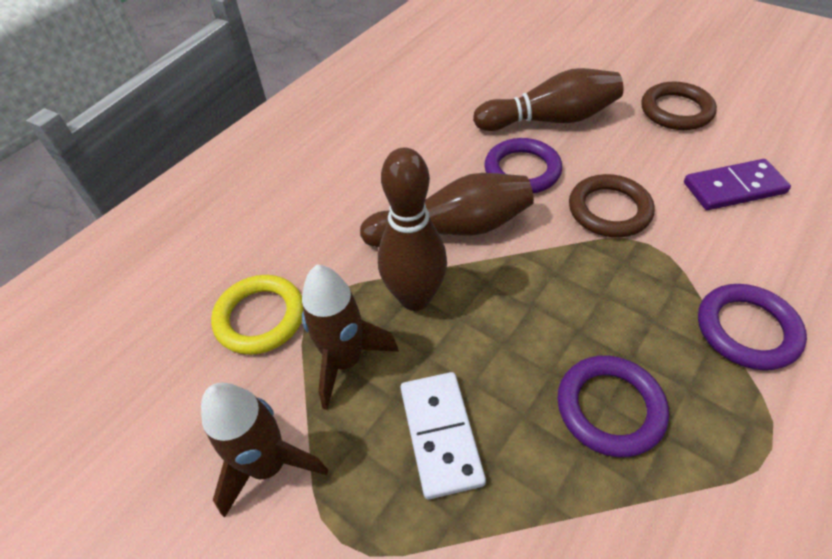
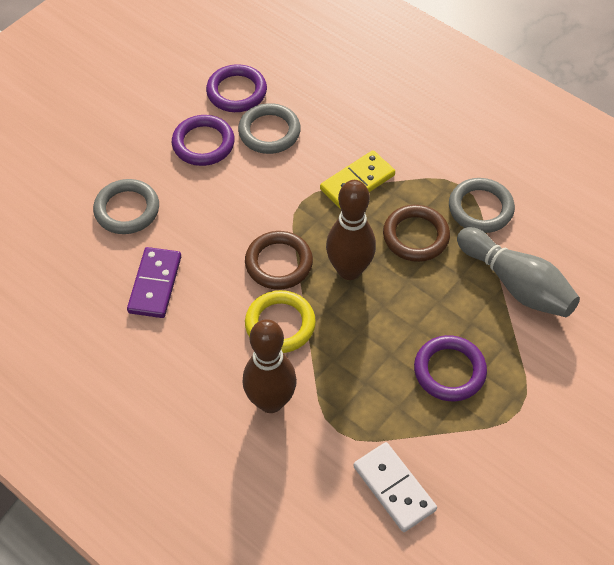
brown bowling pin: 3 -> 2
brown rocket: 2 -> 0
grey bowling pin: 0 -> 1
grey ring: 0 -> 3
yellow domino: 0 -> 1

